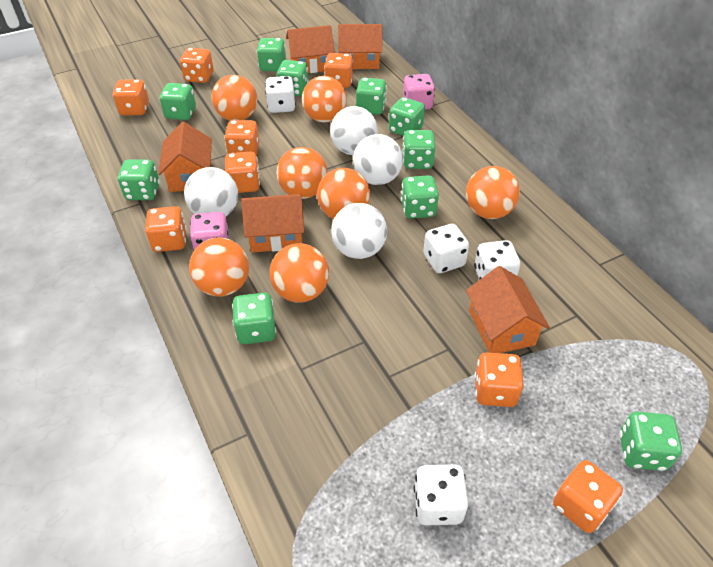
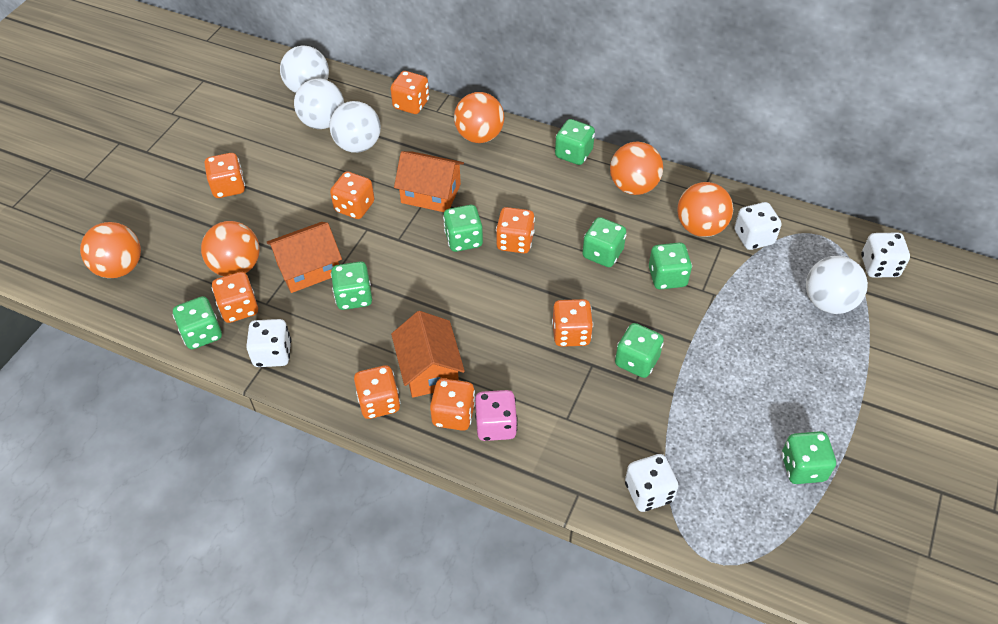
green dice: 10 -> 8
orange ball: 7 -> 5
orange house: 5 -> 3
pink dice: 2 -> 1

